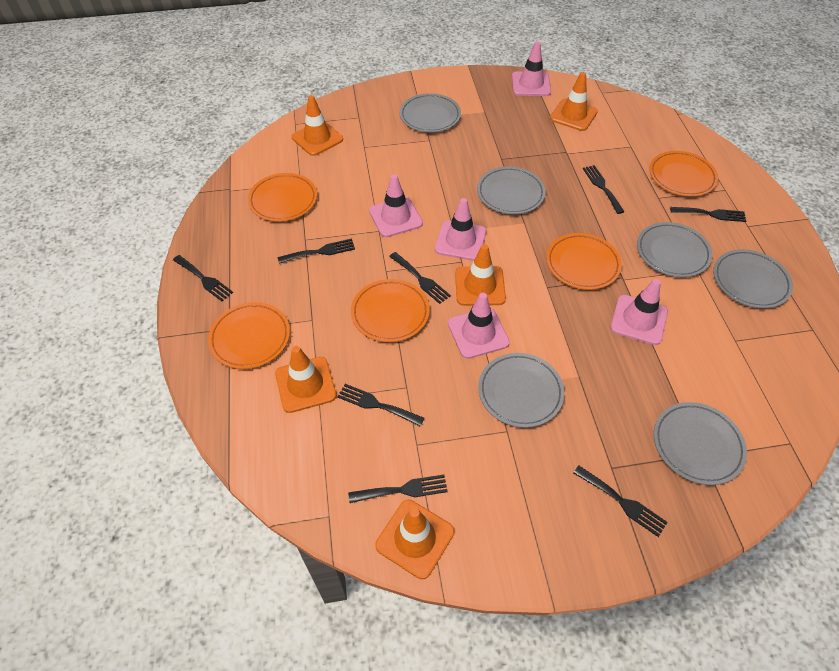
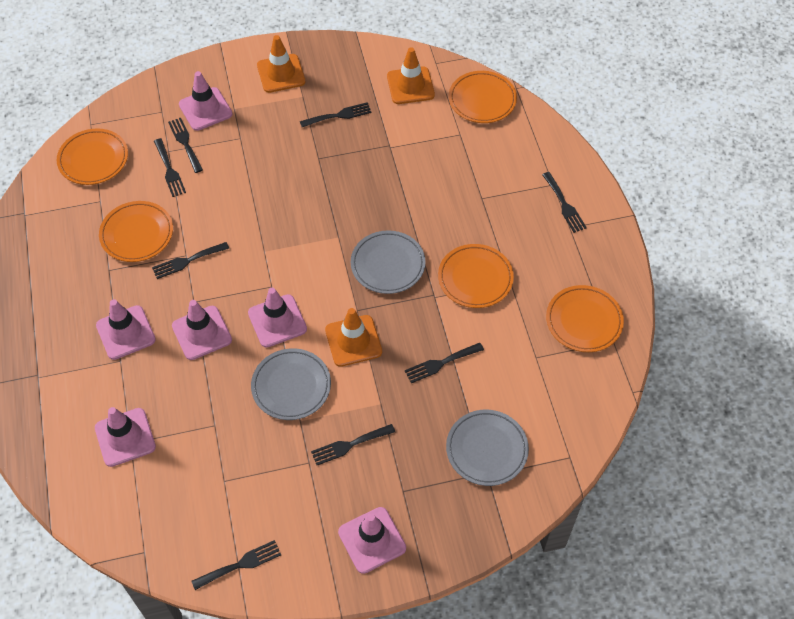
grey plate: 6 -> 3
orange traffic cone: 5 -> 3
pink traffic cone: 5 -> 6

